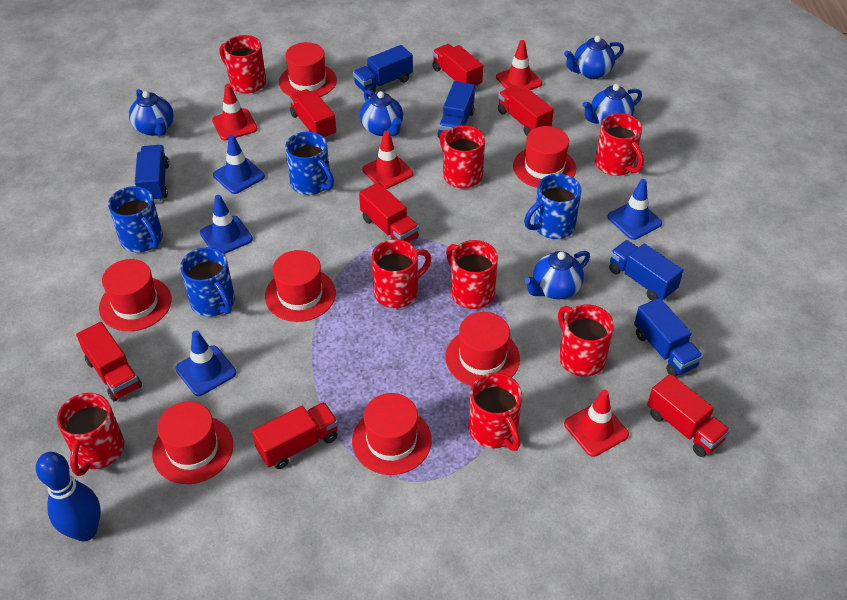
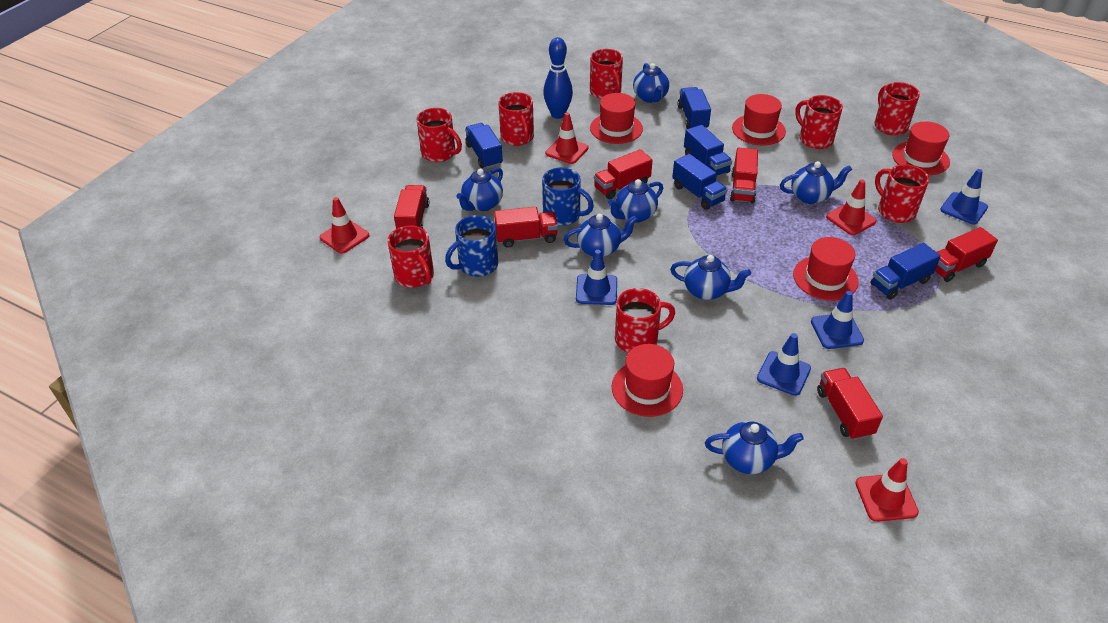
blue mug: 4 -> 2
blue teapot: 5 -> 7
red hat: 7 -> 5
red truck: 7 -> 6

